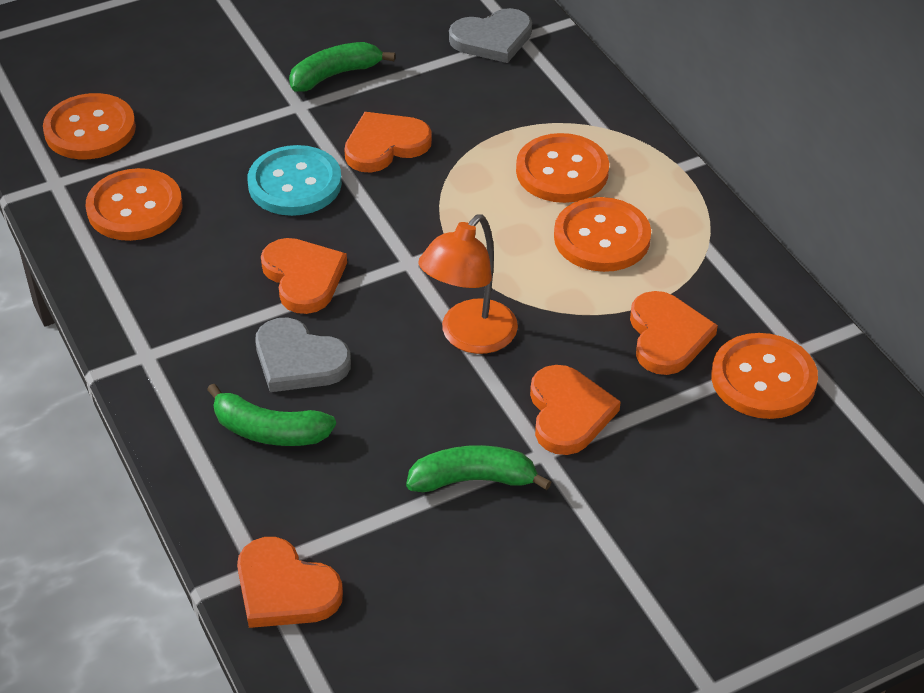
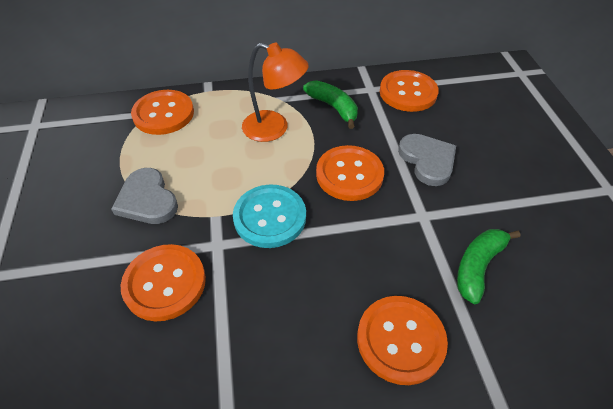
green banana: 3 -> 2
orange heart: 5 -> 0

